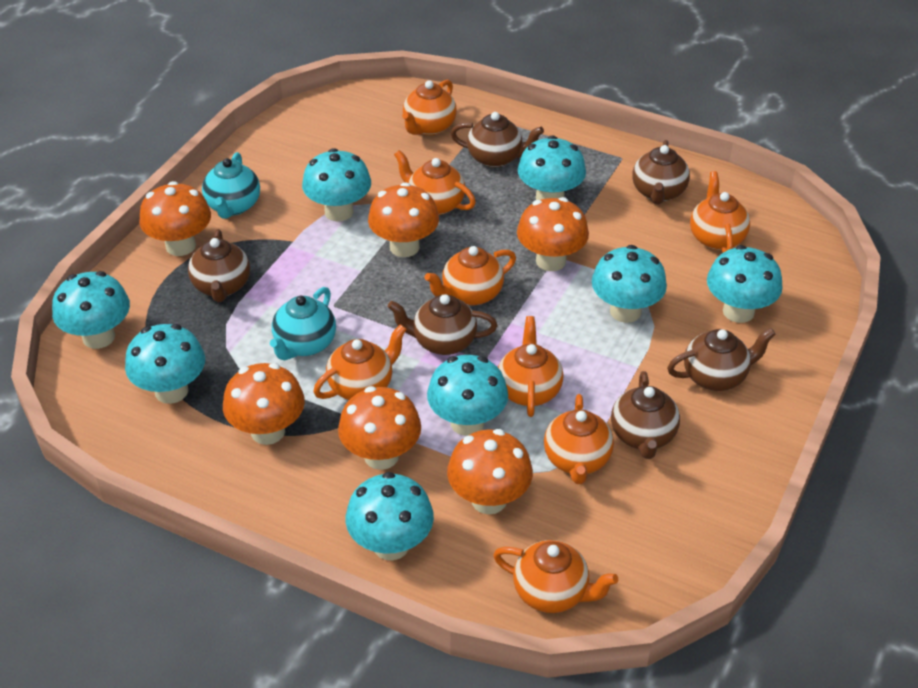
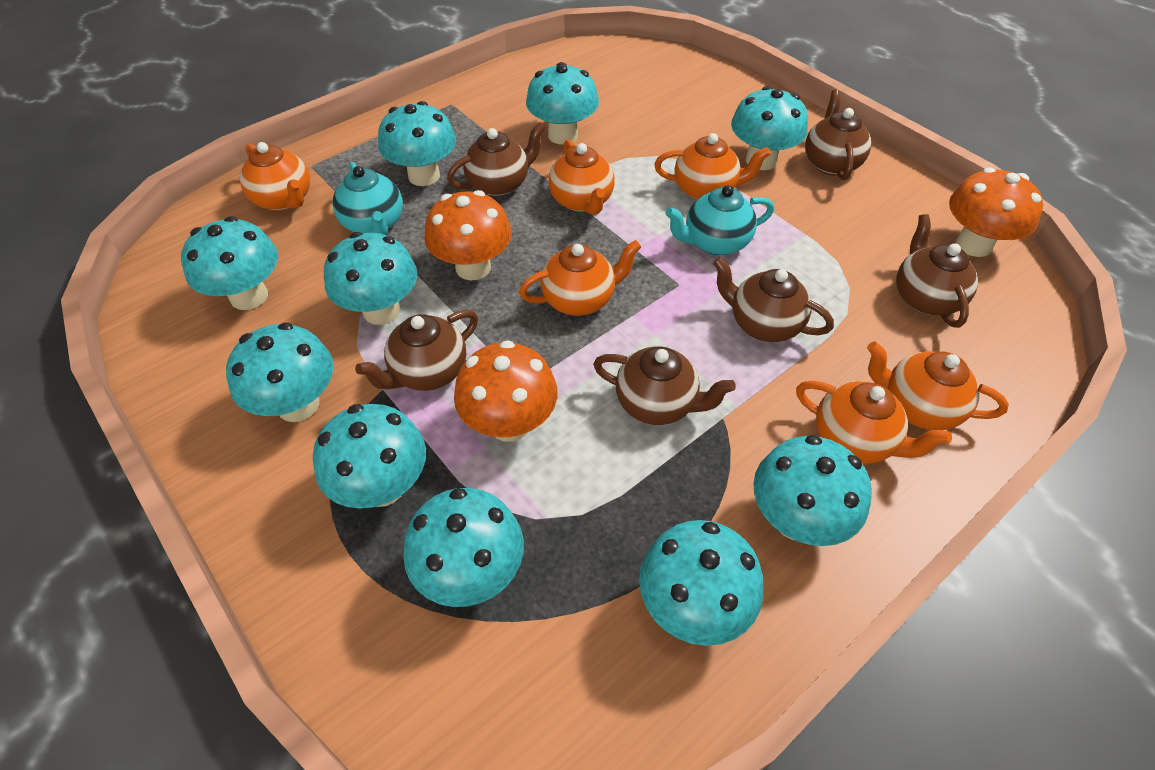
orange mushroom: 6 -> 3
orange teapot: 8 -> 6
turquoise mushroom: 8 -> 10

